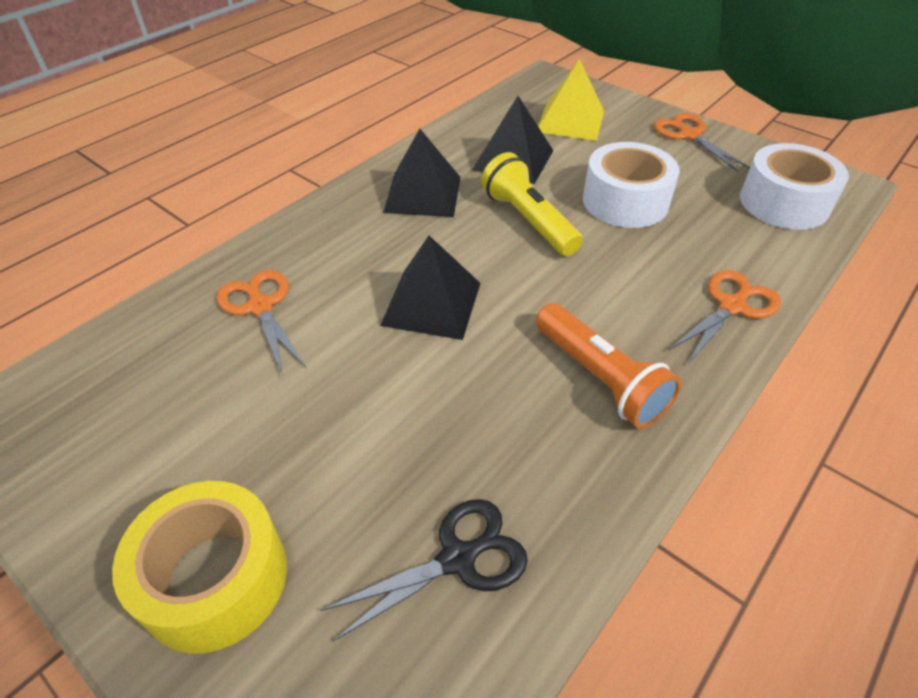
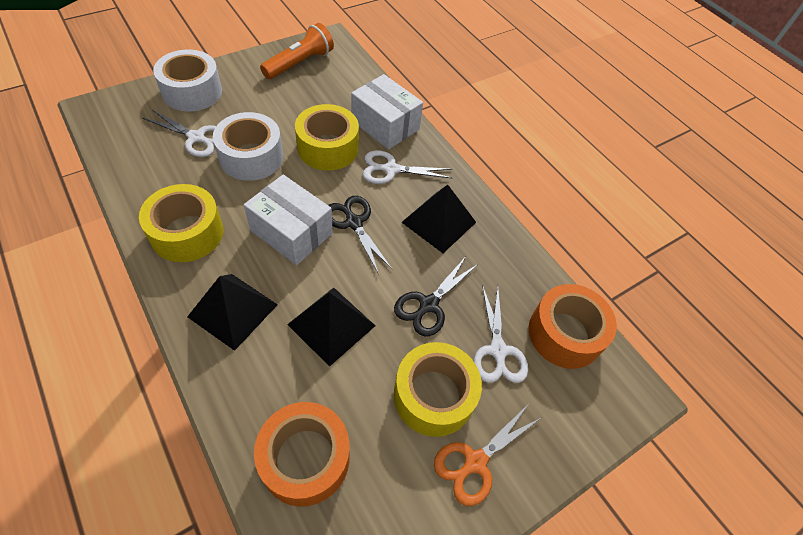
black scissors: 1 -> 2
orange scissors: 3 -> 1
orange tape: 0 -> 2
white box: 0 -> 2
white scissors: 0 -> 3
yellow flashlight: 1 -> 0
yellow pyramid: 1 -> 0
yellow tape: 1 -> 3

